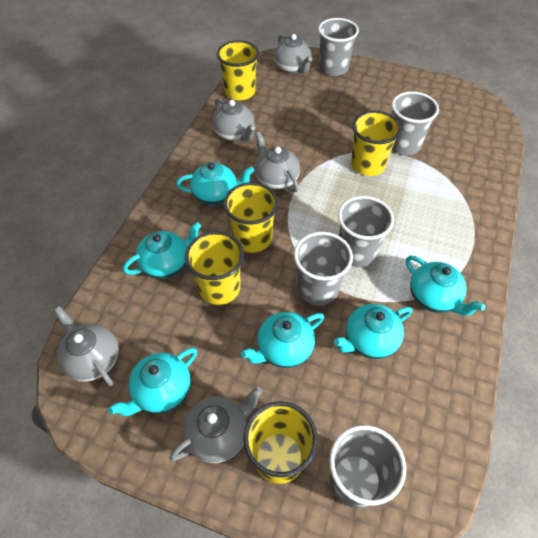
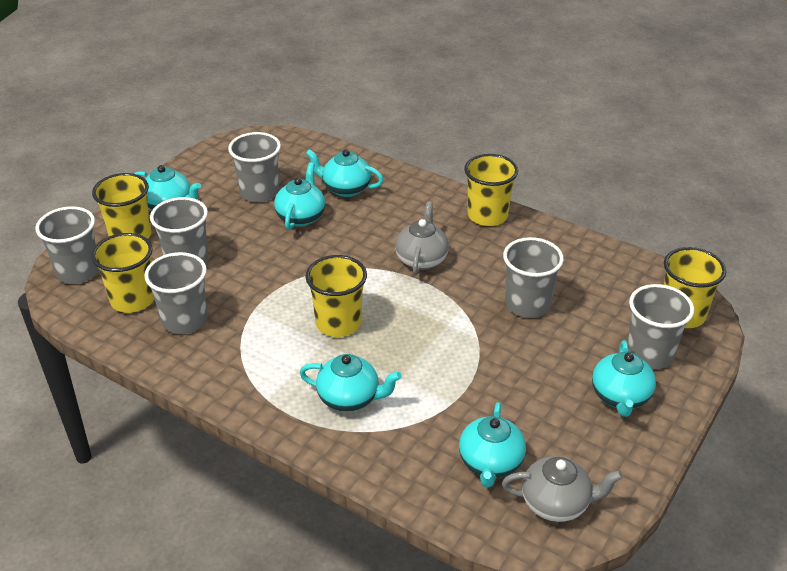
grey cup: 5 -> 6
grey teapot: 5 -> 2

